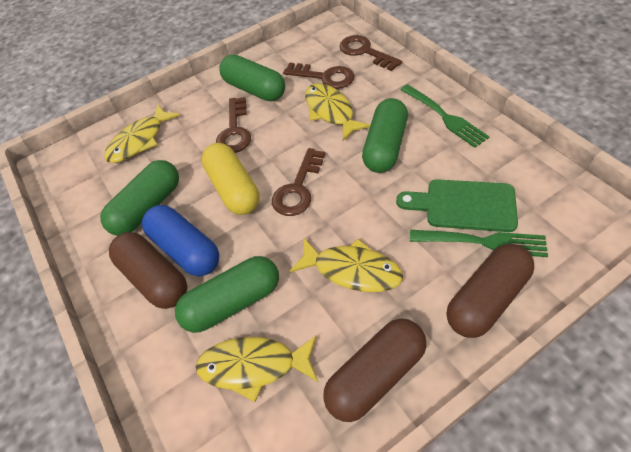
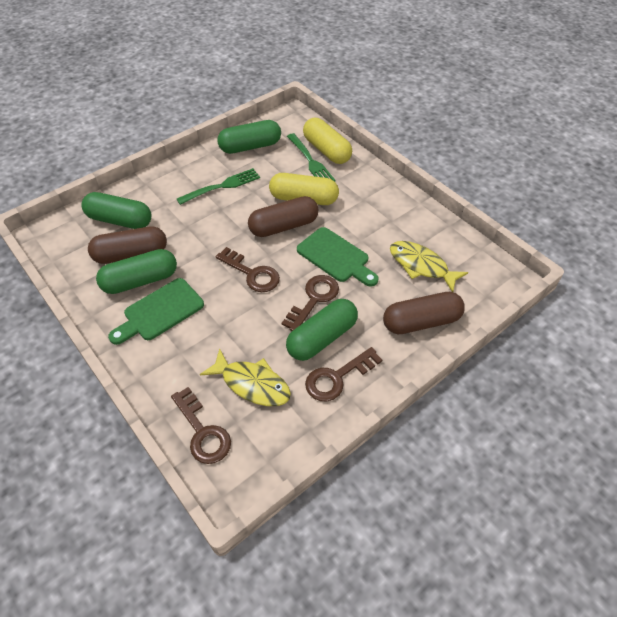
blue capsule: 1 -> 0
green cutting board: 1 -> 2
yellow capsule: 1 -> 2
yellow fish: 4 -> 2

